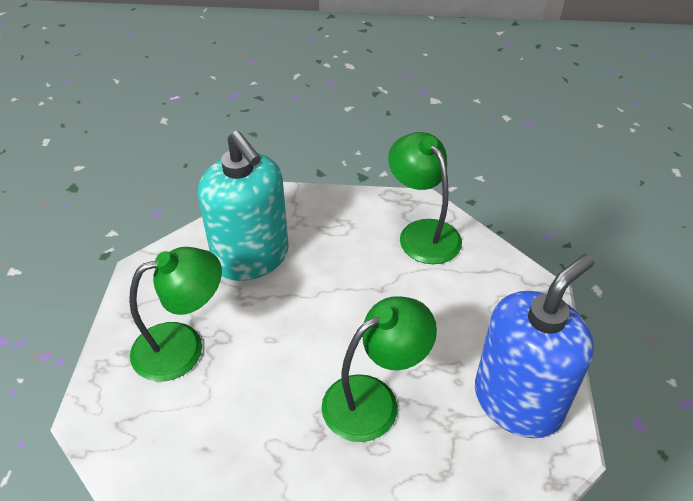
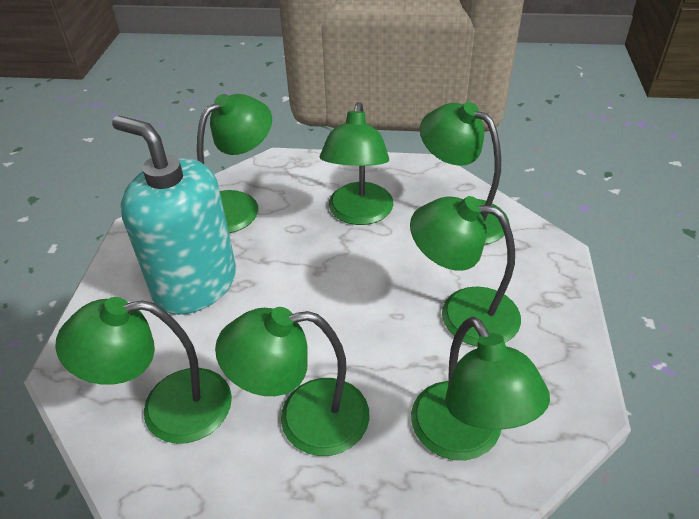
blue soap dispenser: 1 -> 0
green lamp: 3 -> 7

